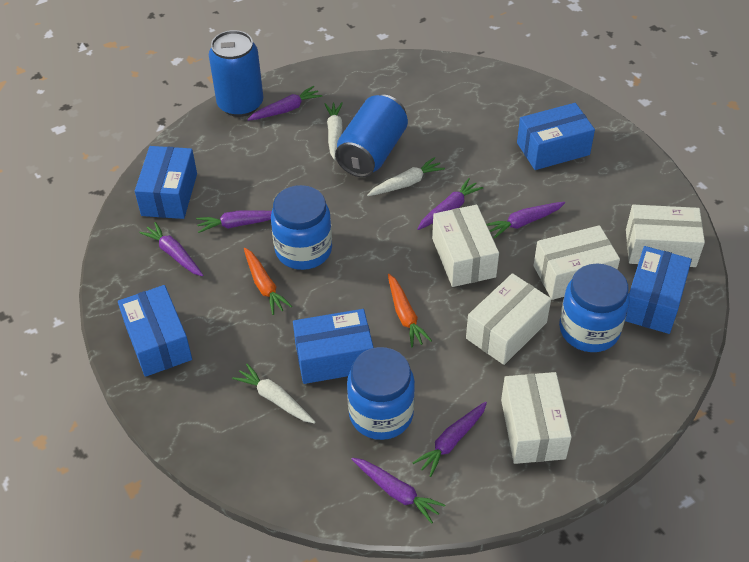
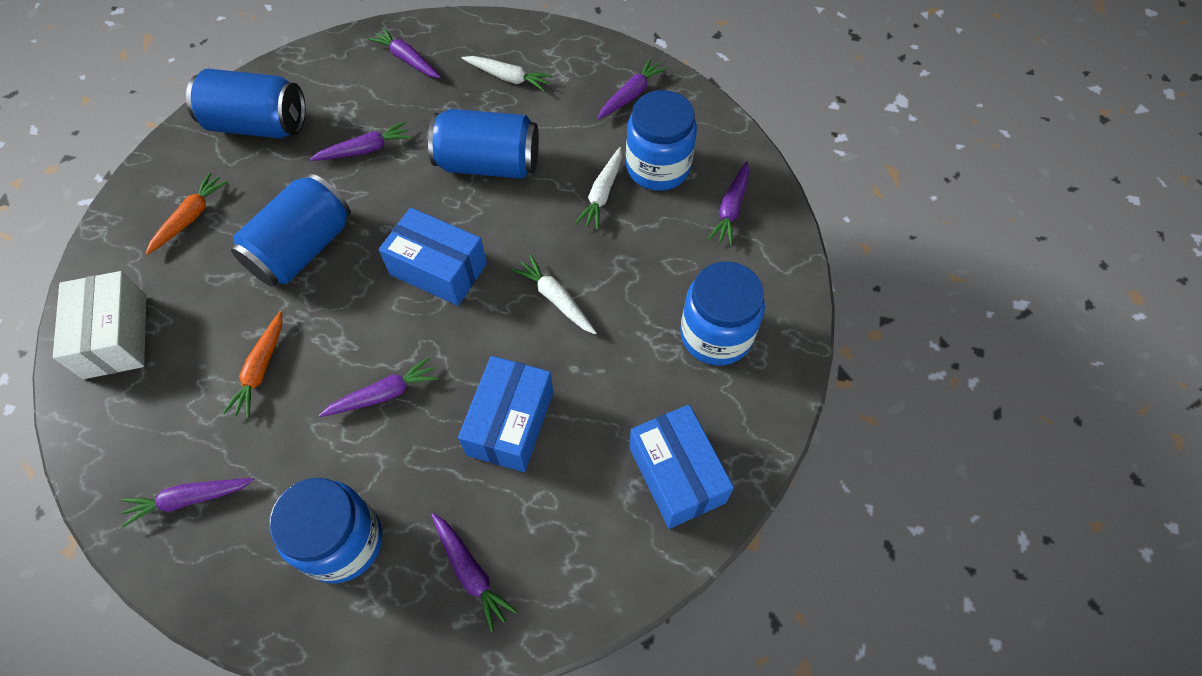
blue box: 5 -> 3
blue can: 2 -> 3
white box: 5 -> 1

